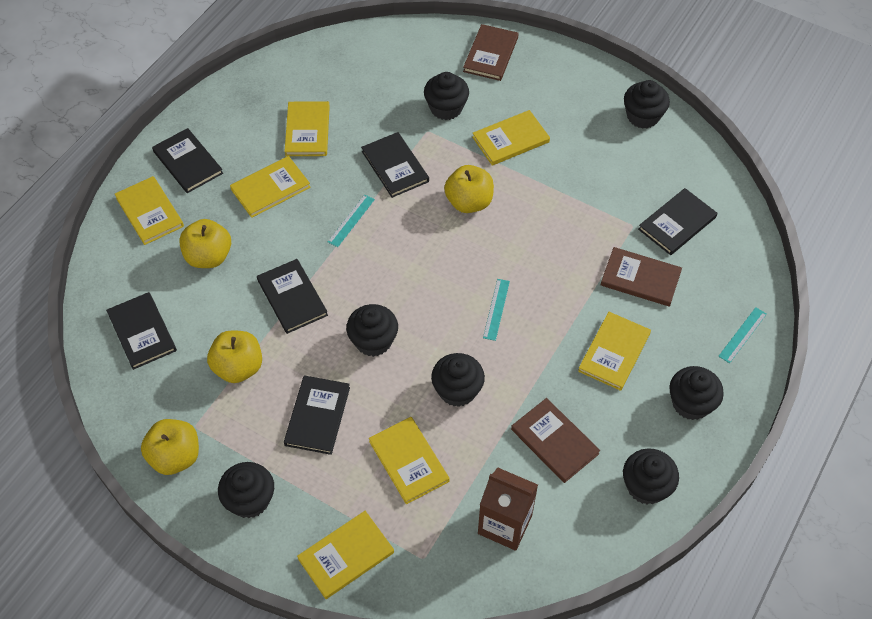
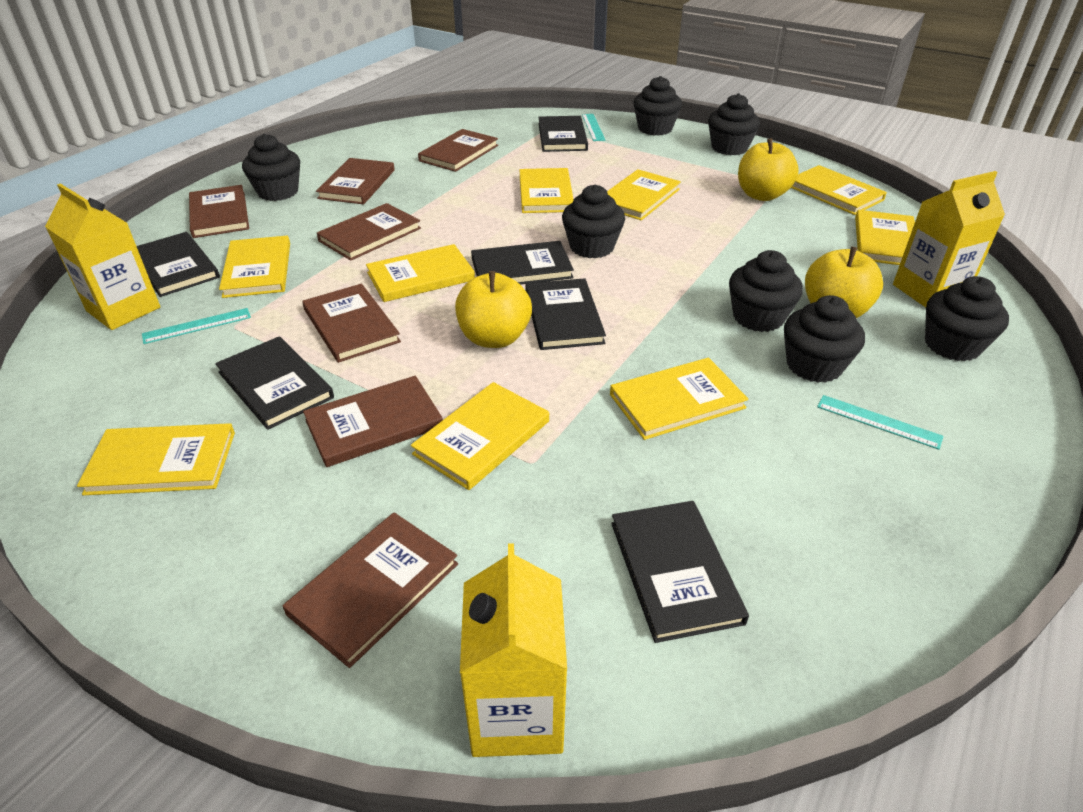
brown book: 3 -> 7
brown carton: 1 -> 0
yellow apple: 4 -> 3
yellow book: 7 -> 9
yellow carton: 0 -> 3

